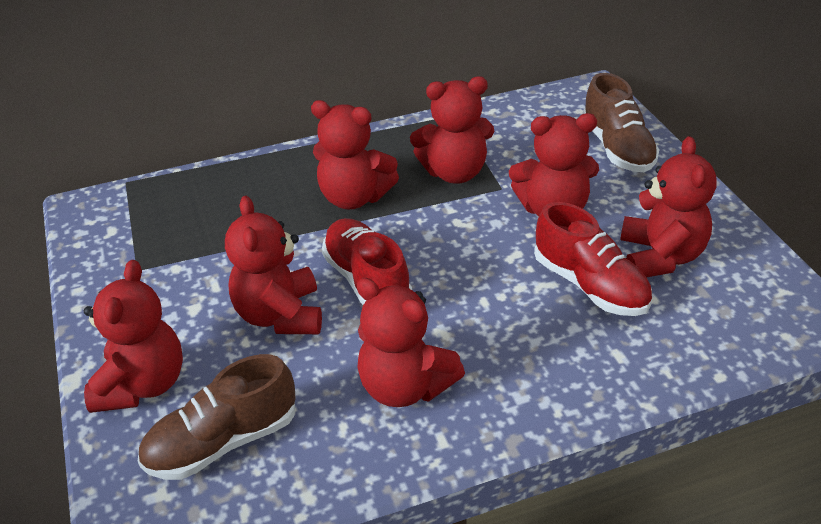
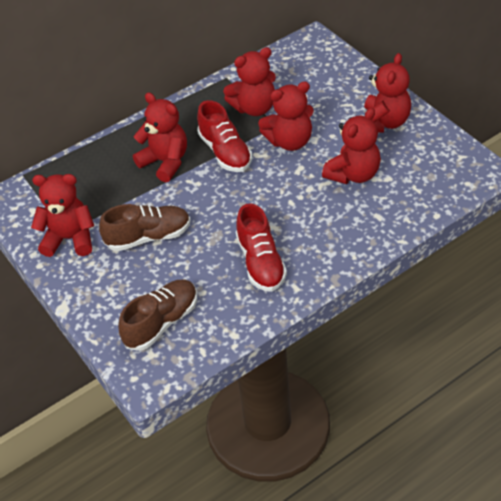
red teddy bear: 7 -> 6

